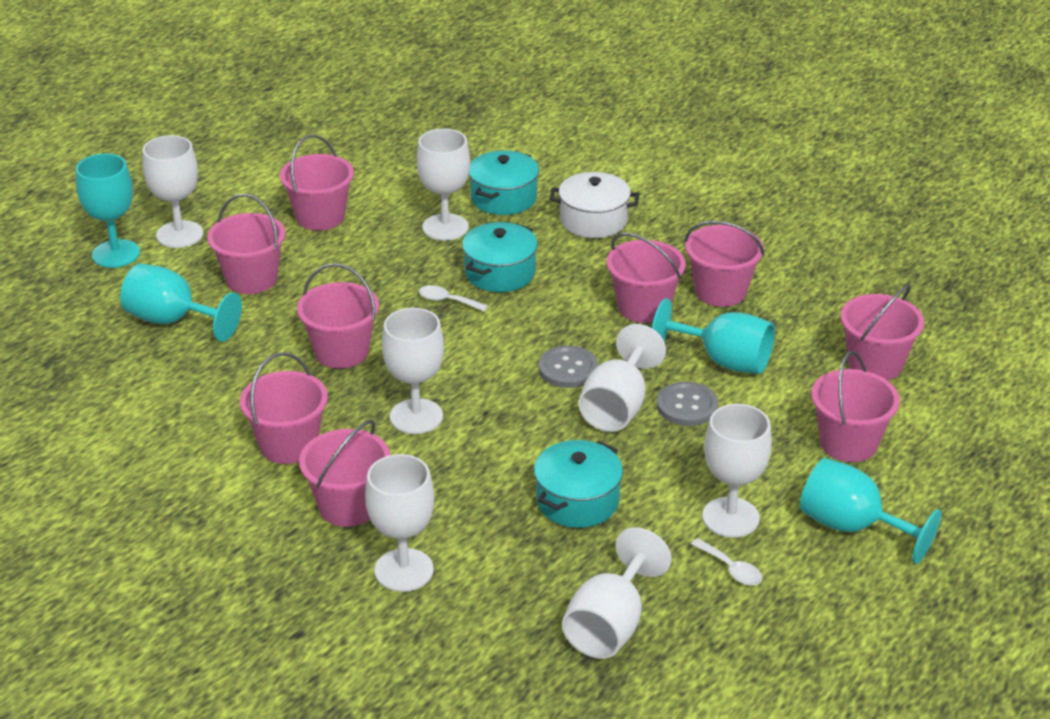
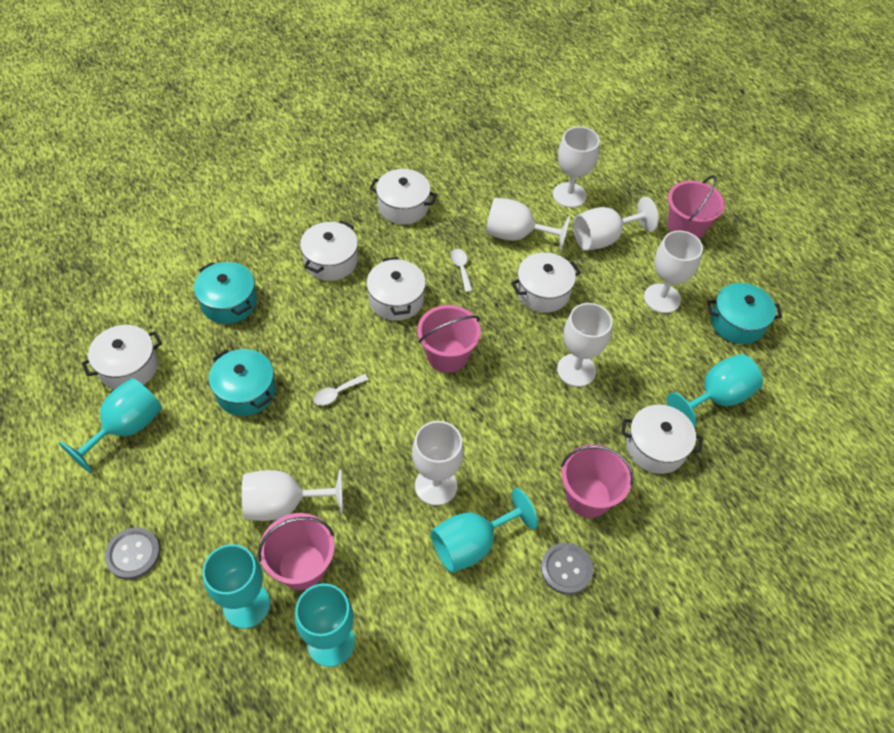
pink bucket: 9 -> 4
turquoise goblet: 4 -> 5
white pot: 1 -> 6

